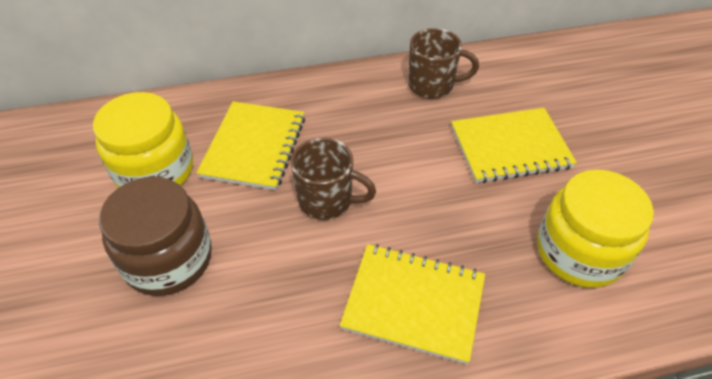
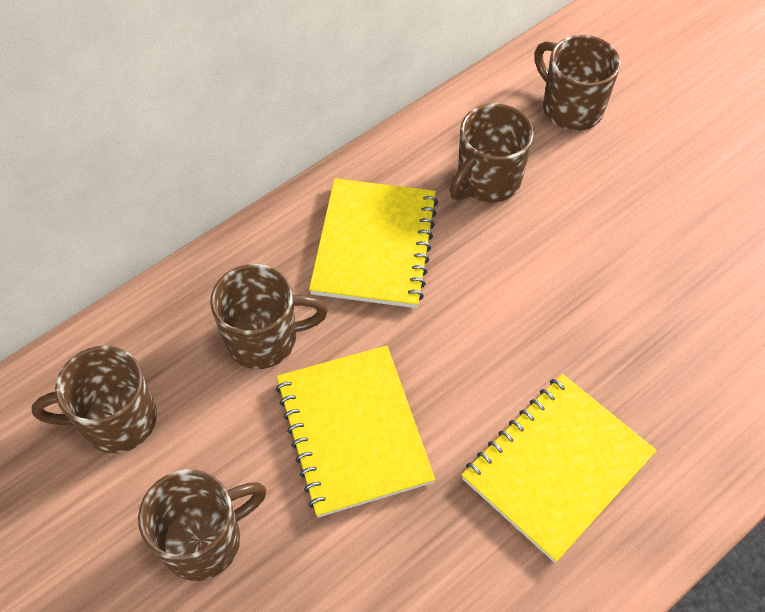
brown jar: 1 -> 0
brown mug: 2 -> 5
yellow jar: 2 -> 0

